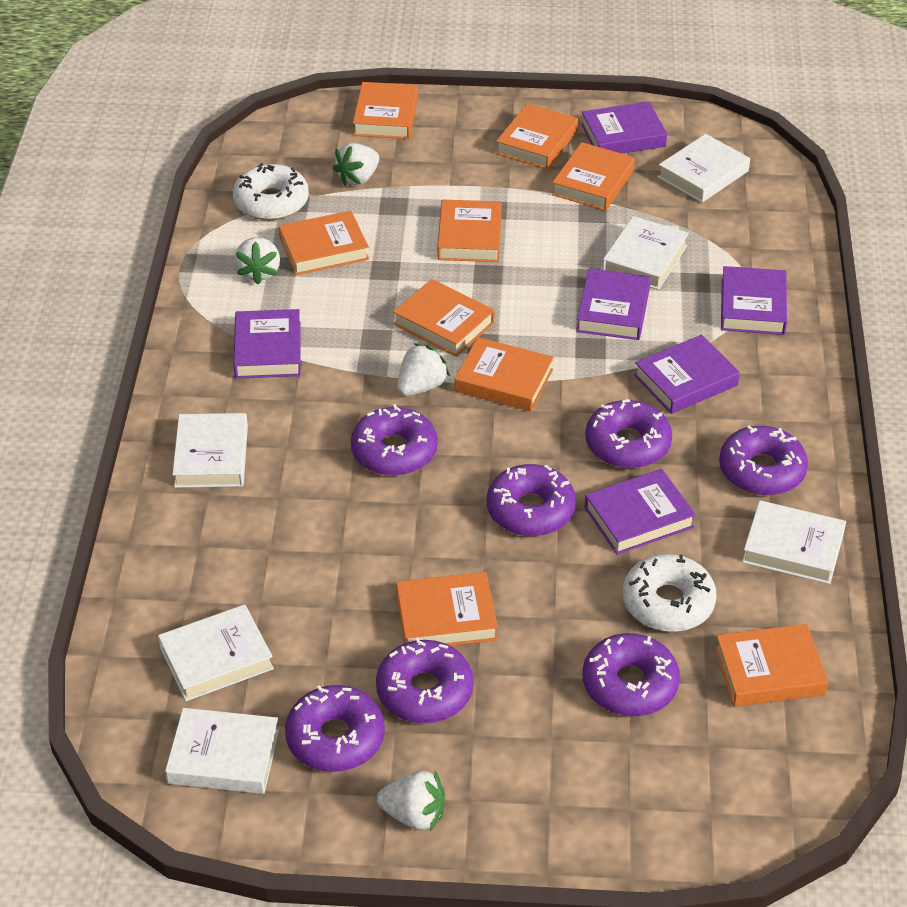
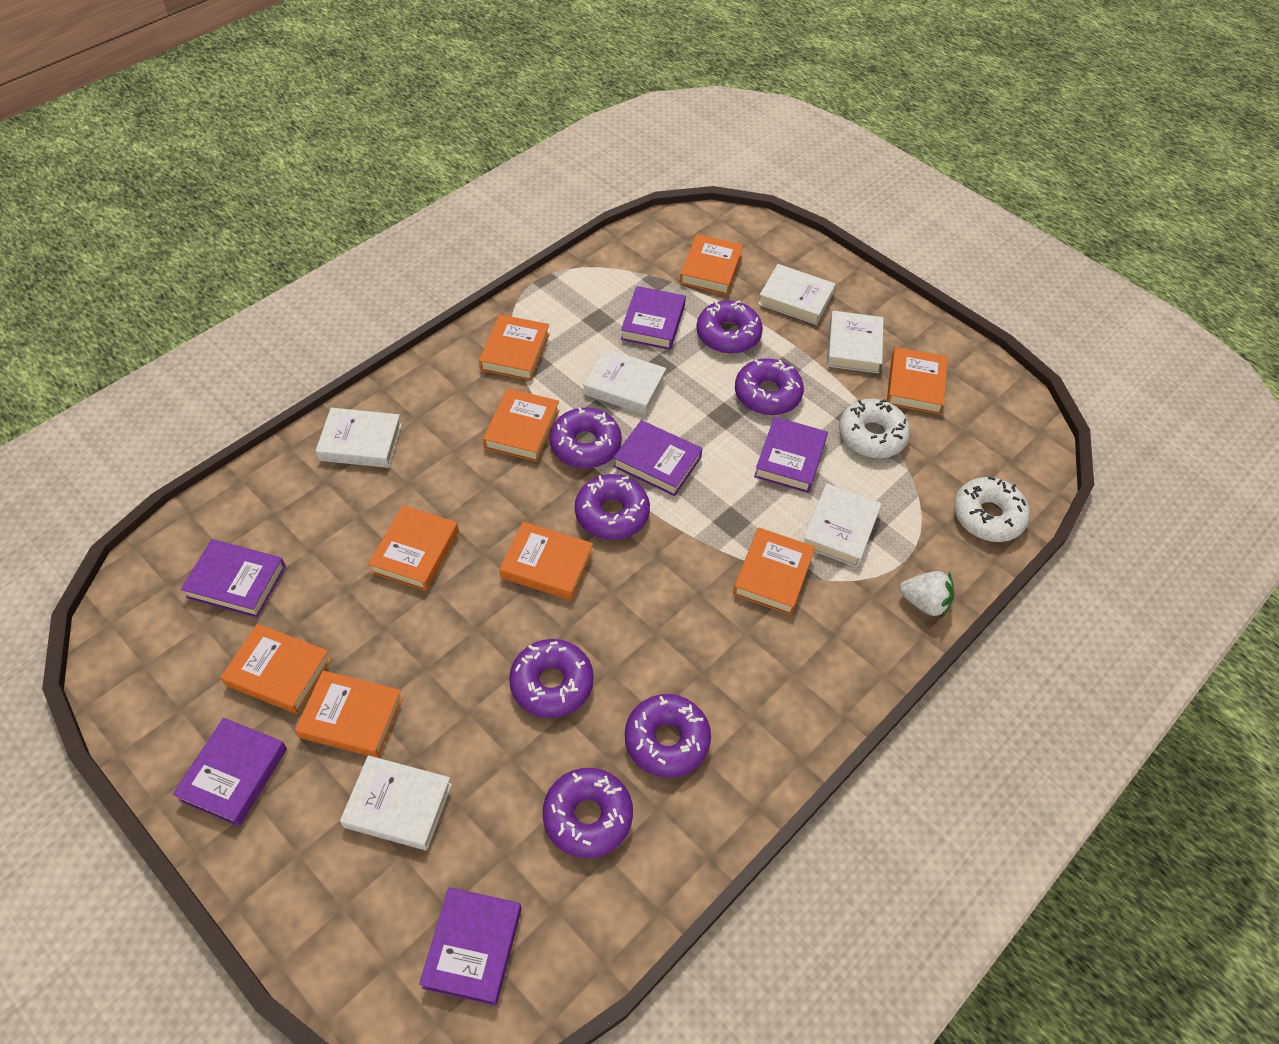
white strawberry: 4 -> 1

